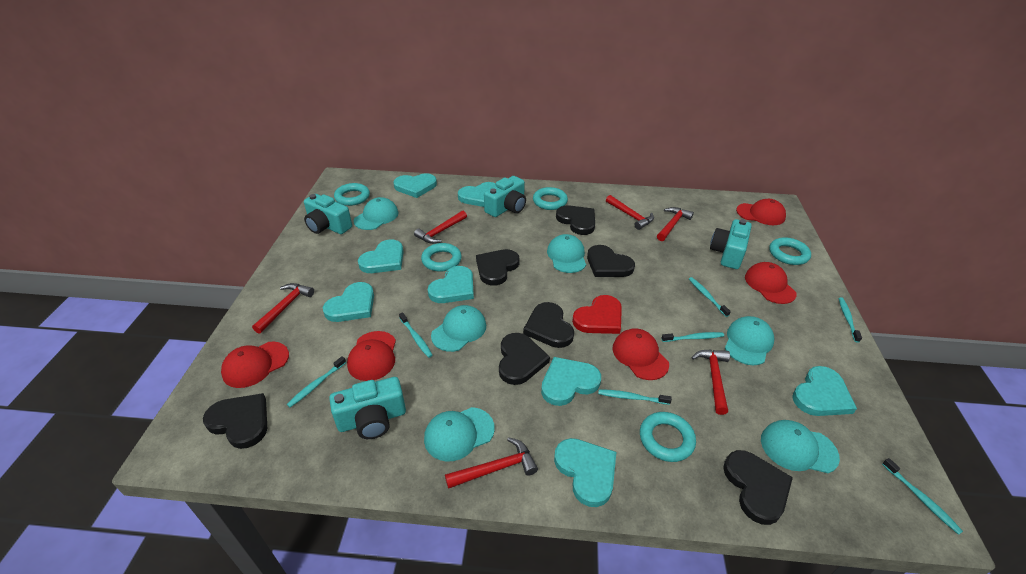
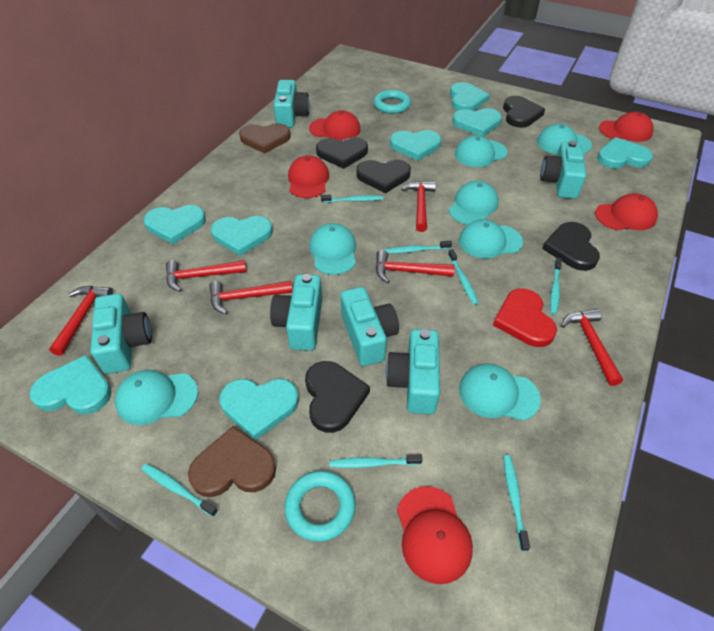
black heart: 7 -> 5
brown heart: 0 -> 2
turquoise camera: 4 -> 6
turquoise cap: 6 -> 7
turquoise ring: 5 -> 2

